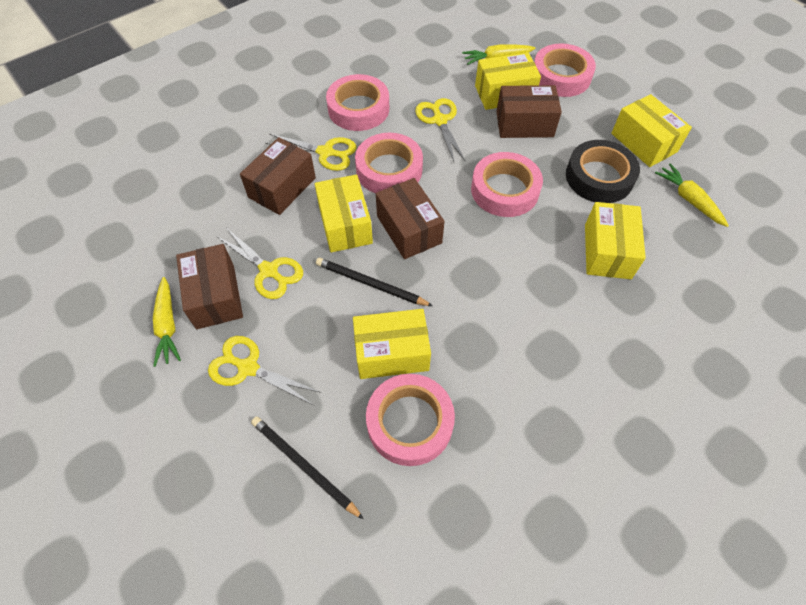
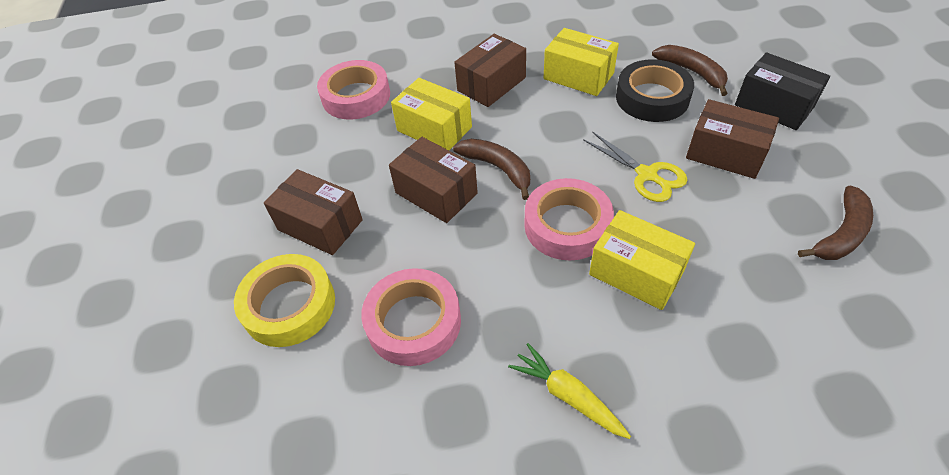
black box: 0 -> 1
black pencil: 2 -> 0
brown banana: 0 -> 3
pink tape: 5 -> 3
yellow box: 5 -> 3
yellow carrot: 3 -> 1
yellow scissors: 4 -> 1
yellow tape: 0 -> 1

